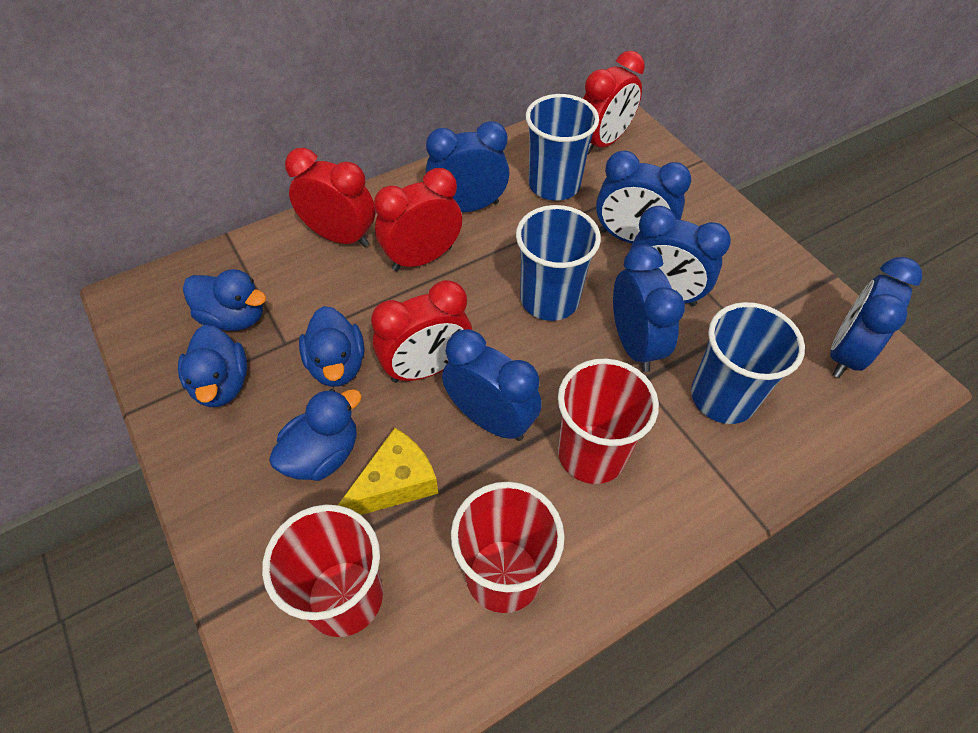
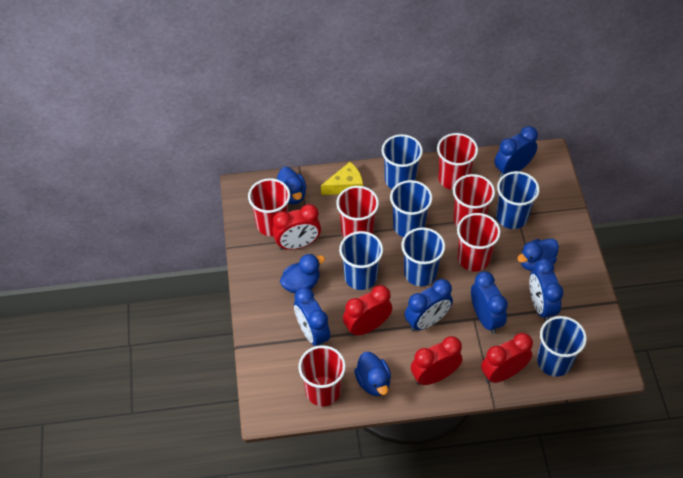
blue clock: 6 -> 5
blue cup: 3 -> 6
red cup: 3 -> 6

